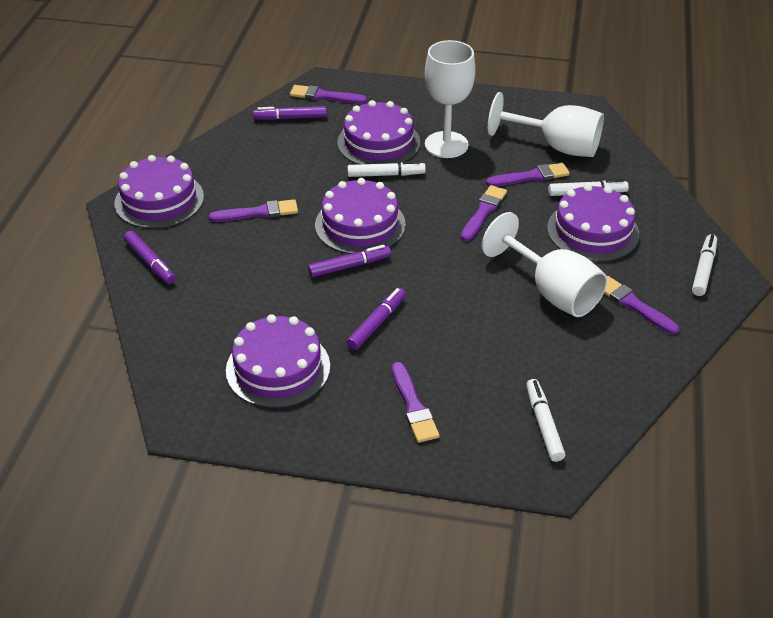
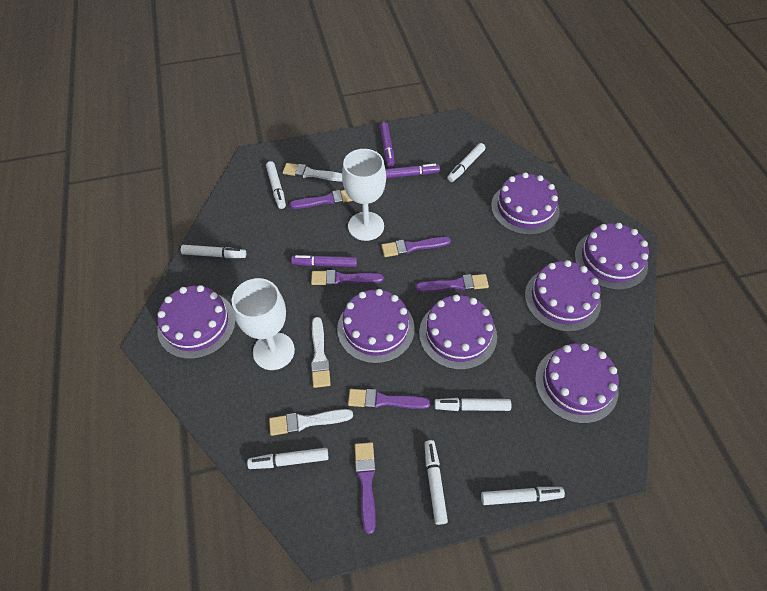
purple cake: 5 -> 7
purple marker: 4 -> 3
white brush: 0 -> 3
white goblet: 3 -> 2
white marker: 4 -> 7

